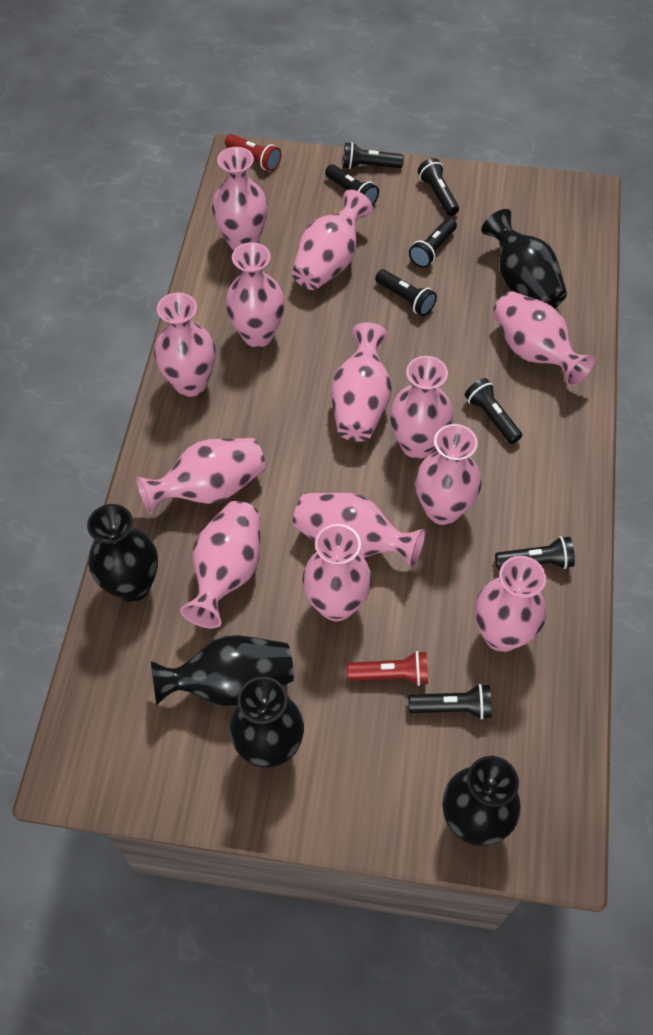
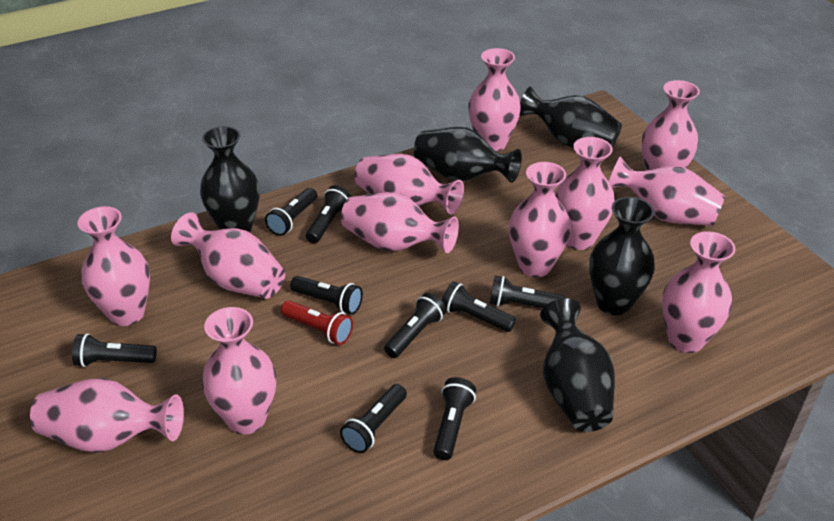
black flashlight: 8 -> 9
pink vase: 13 -> 12
red flashlight: 2 -> 1

